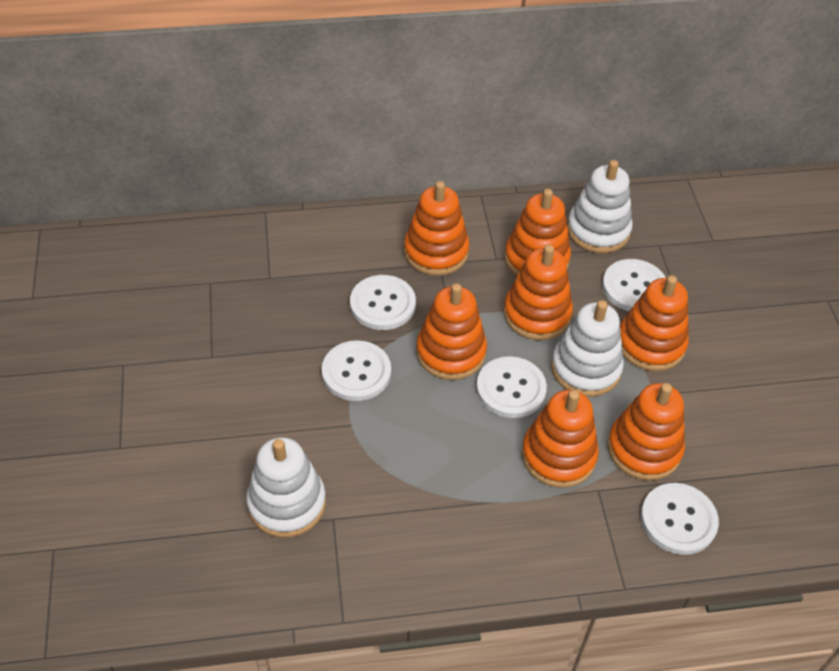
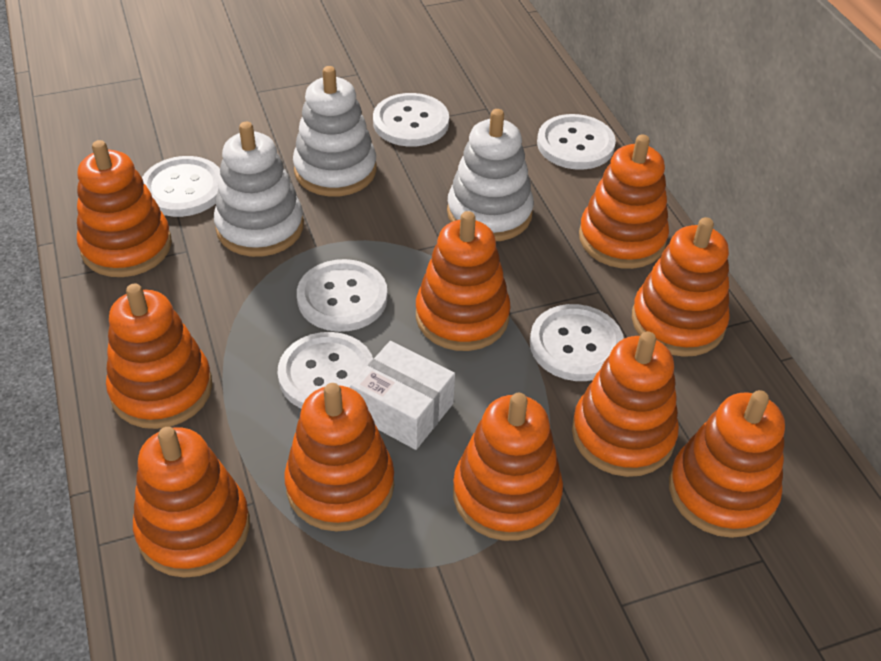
orange stacking toy: 7 -> 10
white box: 0 -> 1
white button: 5 -> 6

